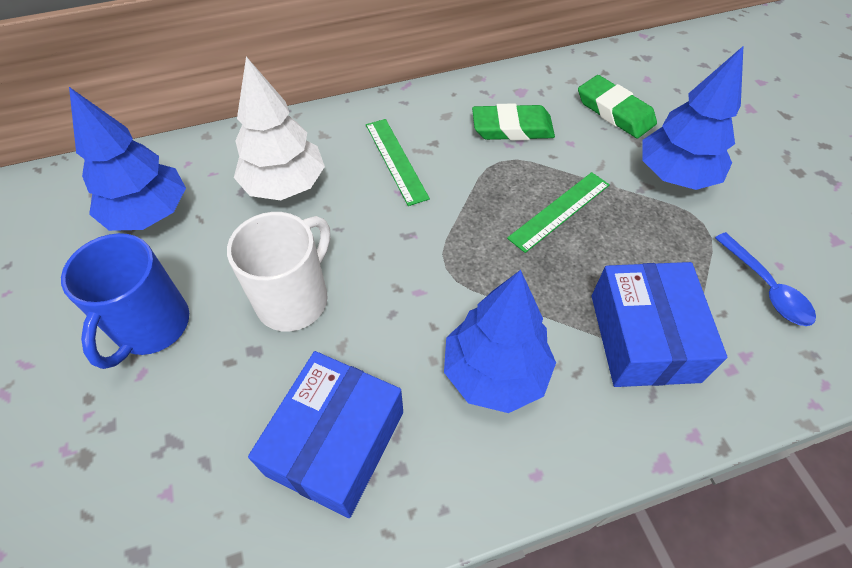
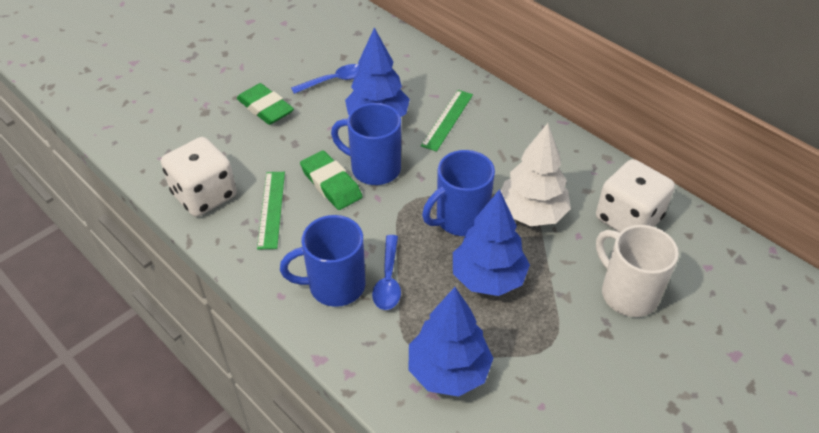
blue box: 2 -> 0
blue mug: 1 -> 3
blue spoon: 1 -> 2
white dice: 0 -> 2

